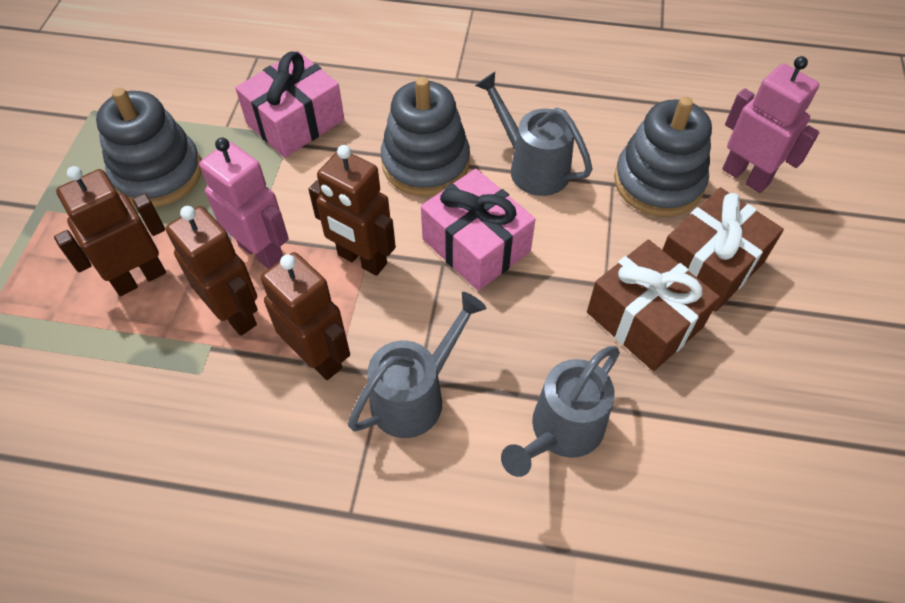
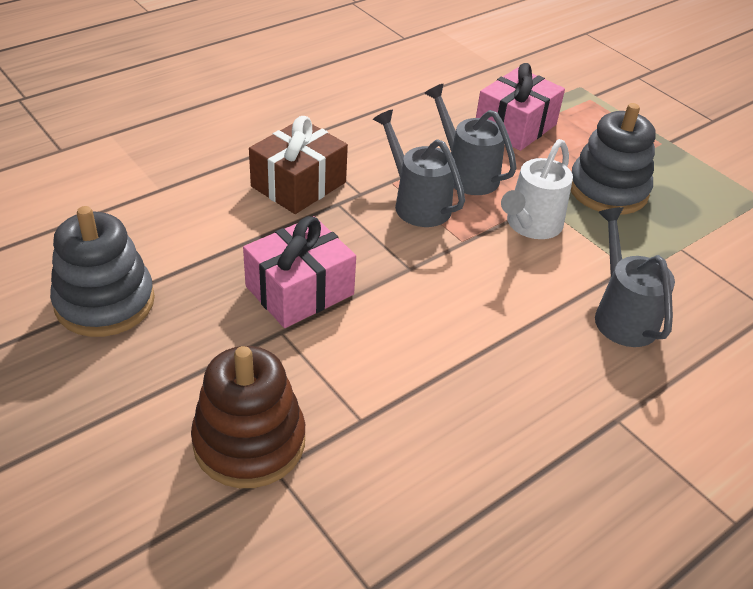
brown gift: 2 -> 1
brown robot: 4 -> 0
brown stacking toy: 0 -> 1
grey stacking toy: 3 -> 2
pink robot: 2 -> 0
white watering can: 0 -> 1

